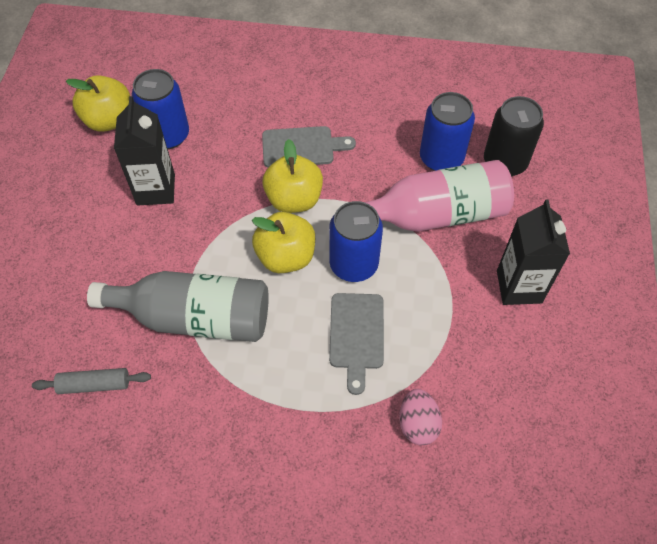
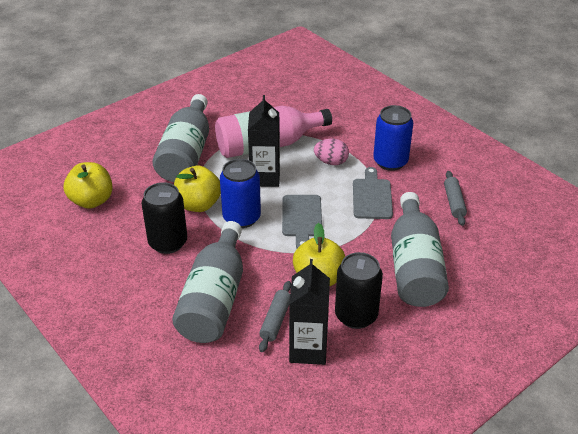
black can: 1 -> 2
blue can: 3 -> 2
grey bottle: 1 -> 3
grey rolling pin: 1 -> 2

